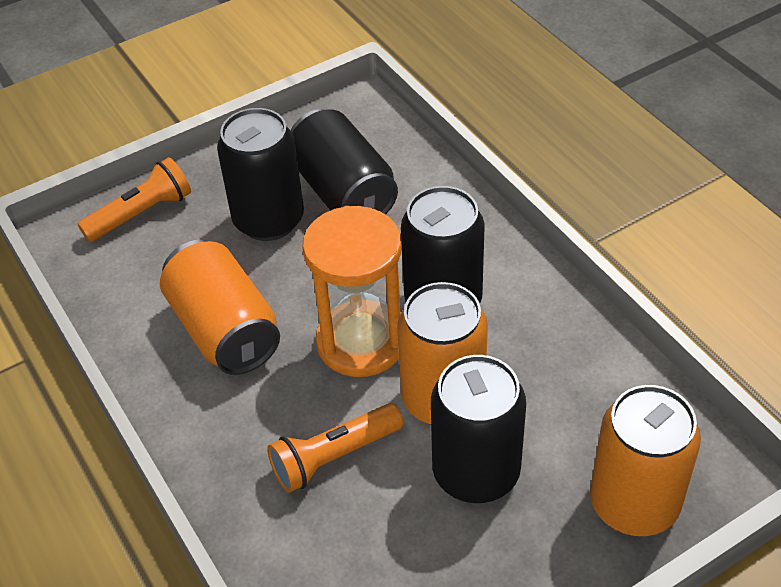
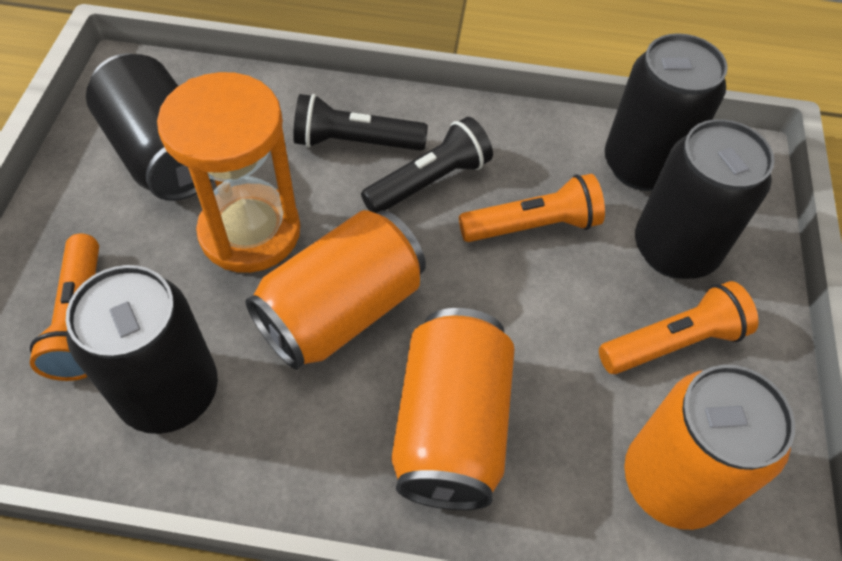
black flashlight: 0 -> 2
orange flashlight: 2 -> 3

